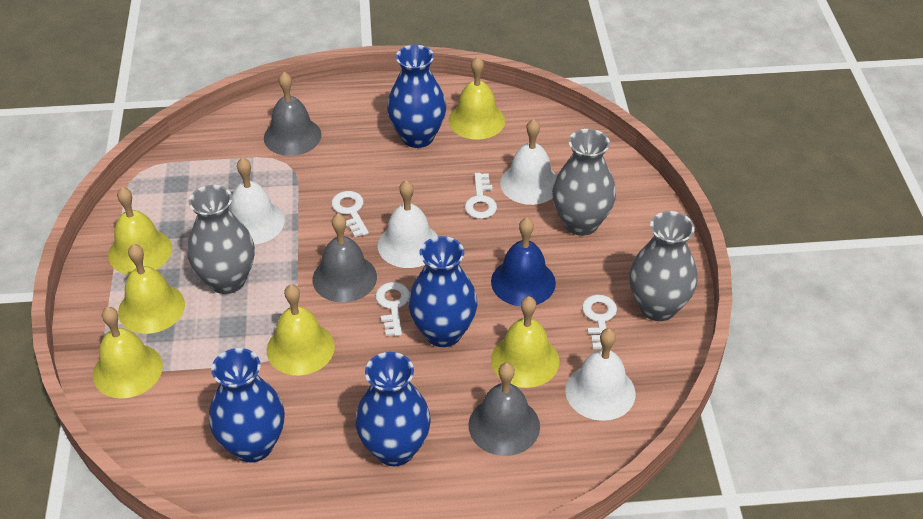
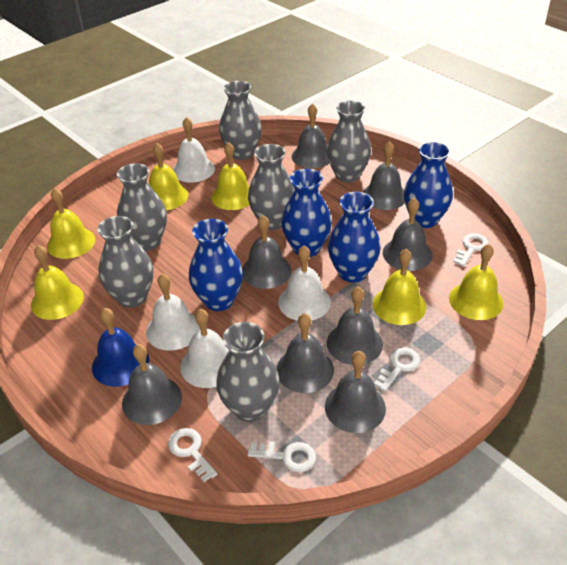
grey bell: 3 -> 8
grey vase: 3 -> 6

